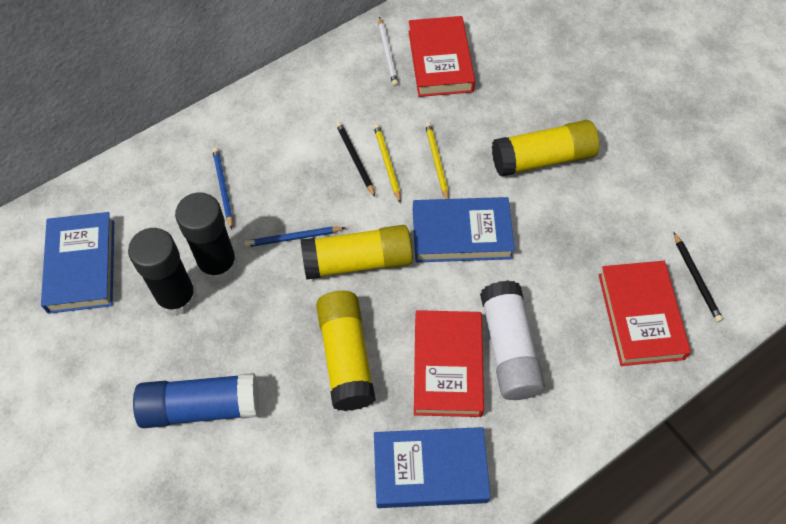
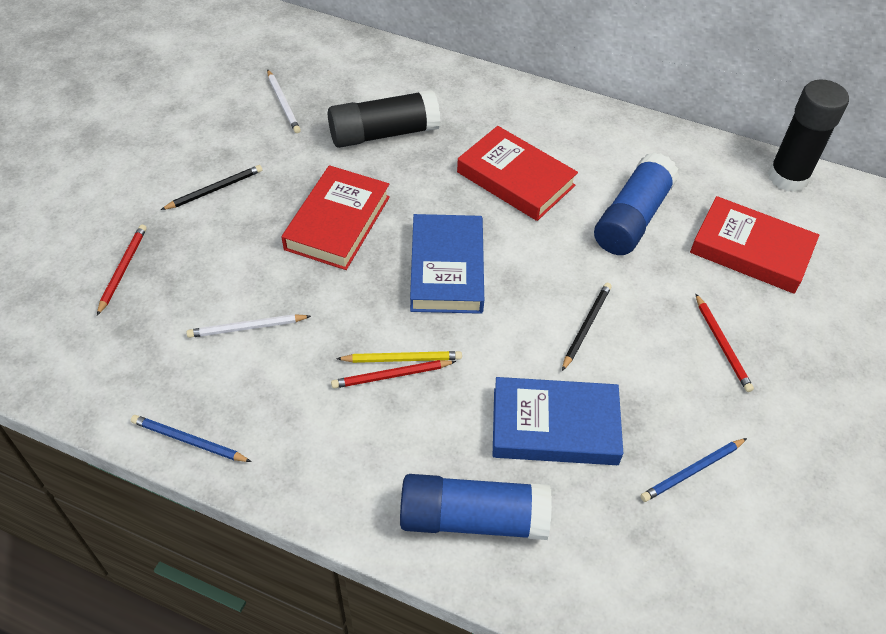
blue book: 3 -> 2
blue glue stick: 1 -> 2
red pencil: 0 -> 3
white glue stick: 1 -> 0
white pencil: 1 -> 2
yellow glue stick: 3 -> 0
yellow pencil: 2 -> 1

